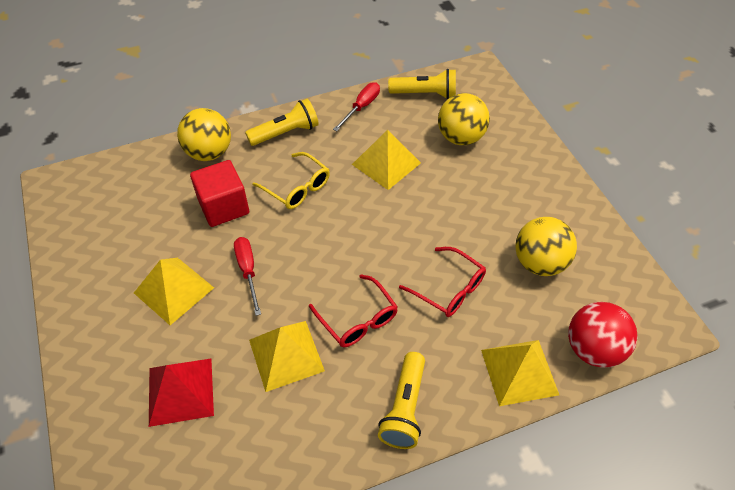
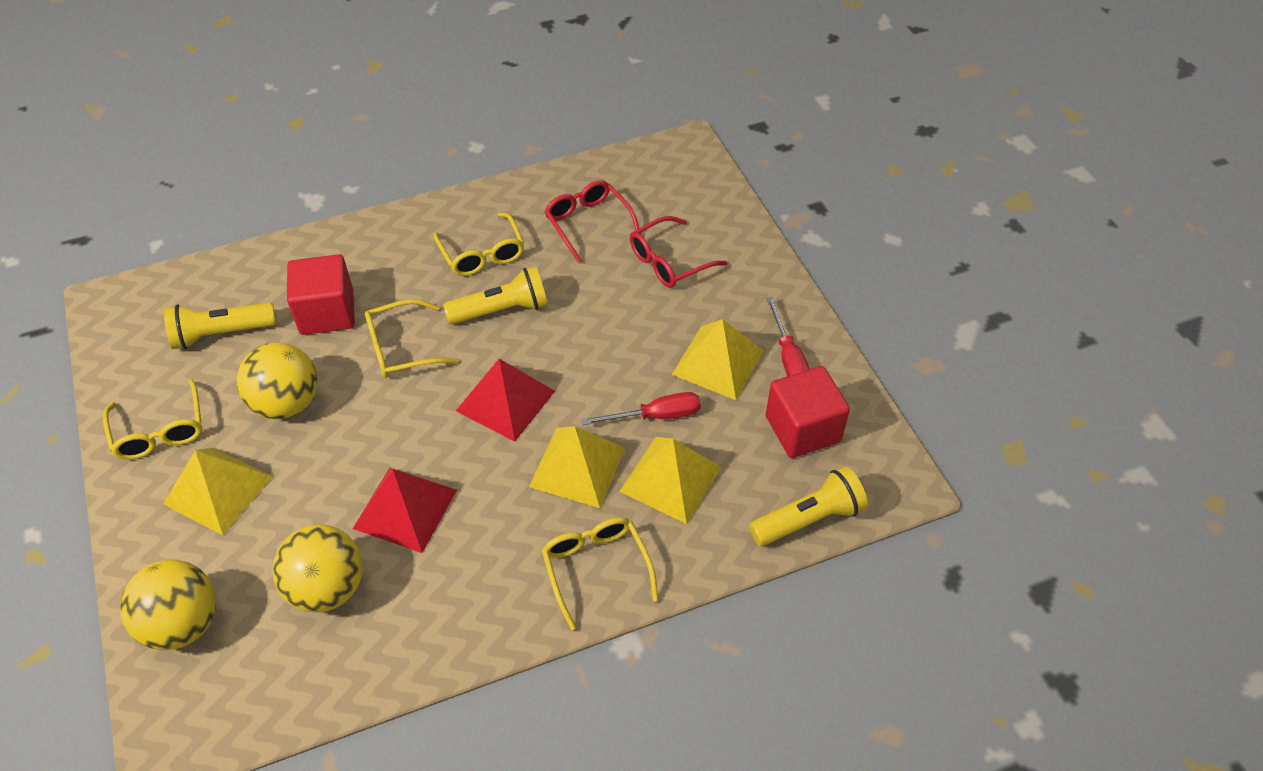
red ball: 1 -> 0
red cube: 1 -> 2
red pyramid: 1 -> 2
yellow glasses: 1 -> 4

